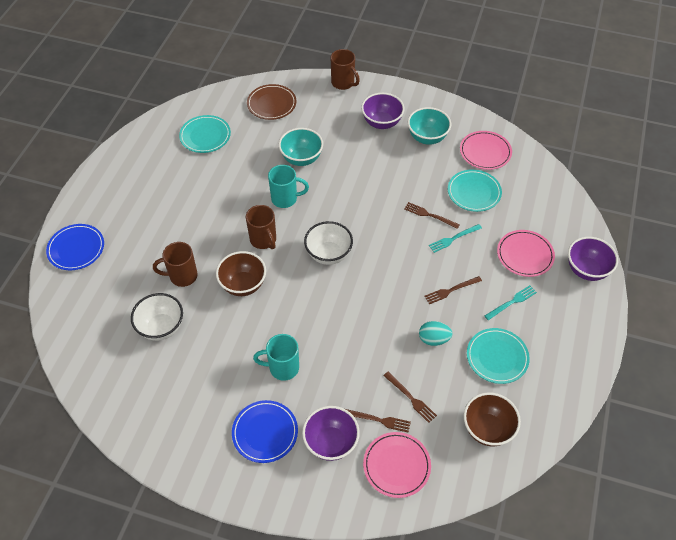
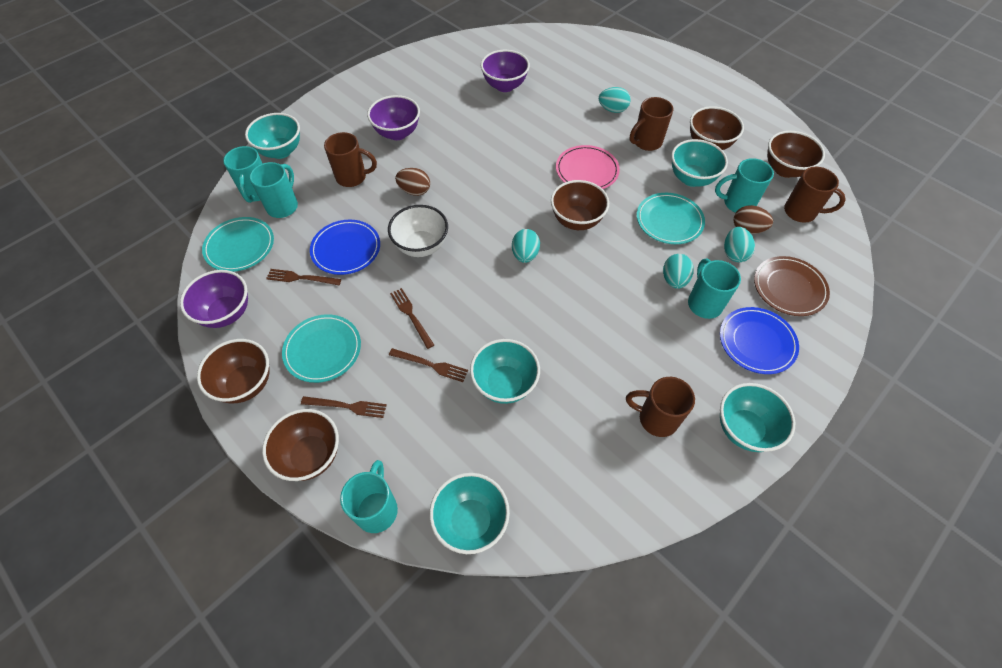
brown bowl: 2 -> 5
brown egg: 0 -> 2
brown mug: 3 -> 4
pink plate: 3 -> 1
turquoise bowl: 2 -> 5
turquoise egg: 1 -> 4
turquoise fork: 2 -> 0
turquoise mug: 2 -> 5
white bowl: 2 -> 1

